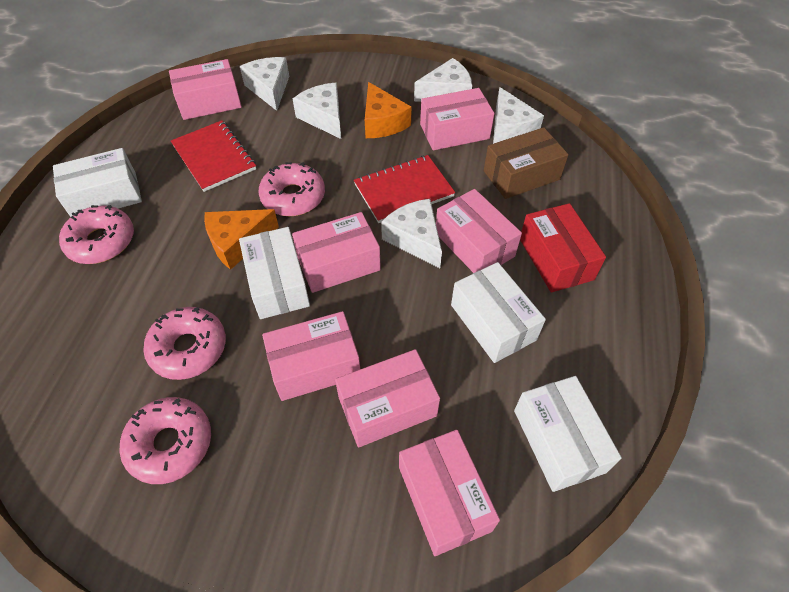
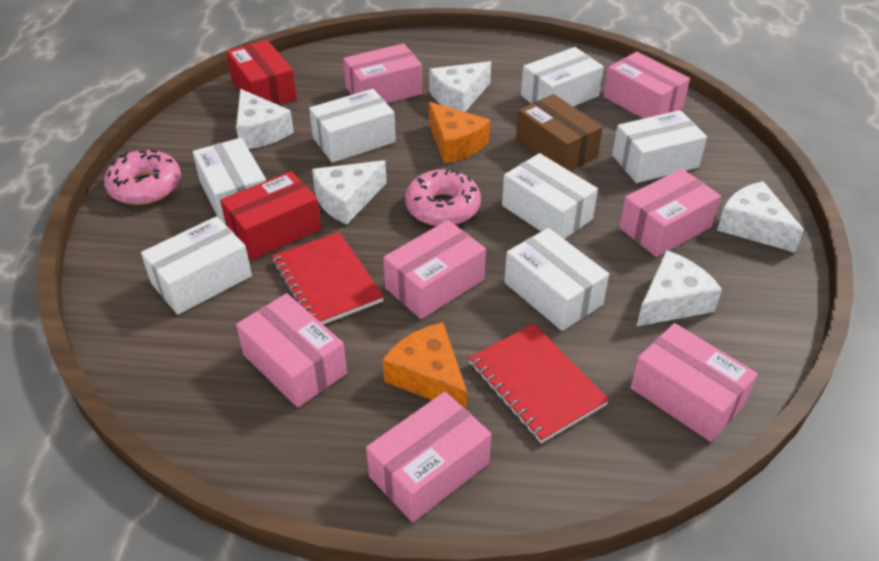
pink donut: 4 -> 2
red box: 1 -> 2
white box: 4 -> 7

